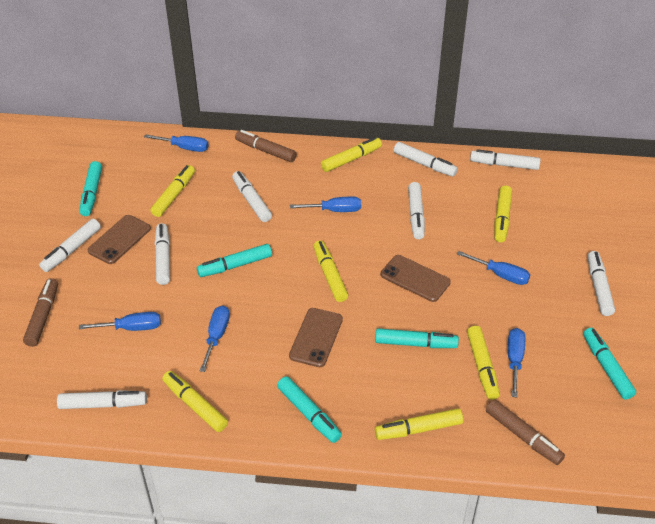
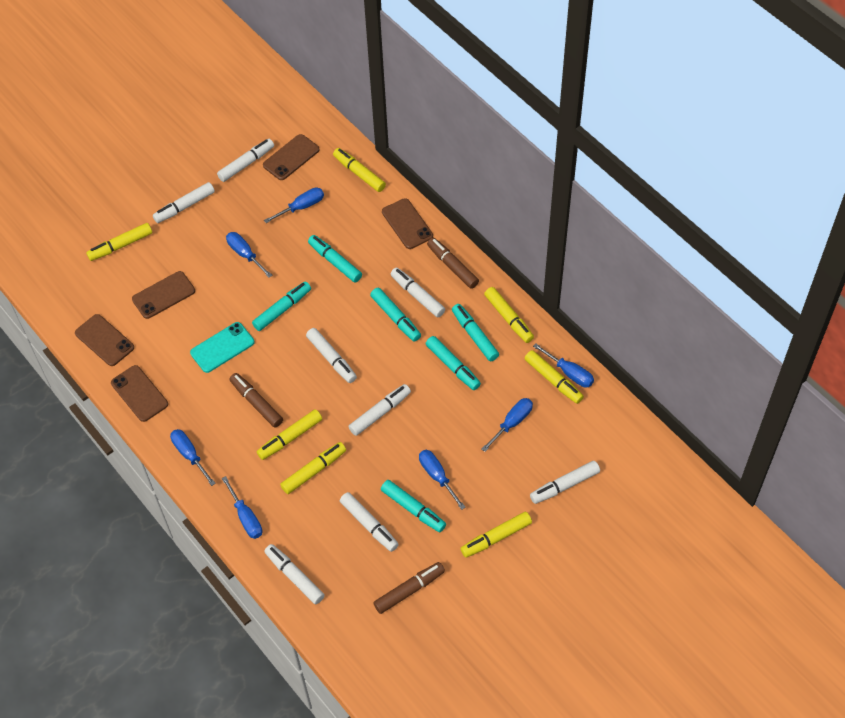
blue screwdriver: 6 -> 7
brown phone: 3 -> 5
turquoise marker: 5 -> 6
turquoise phone: 0 -> 1

